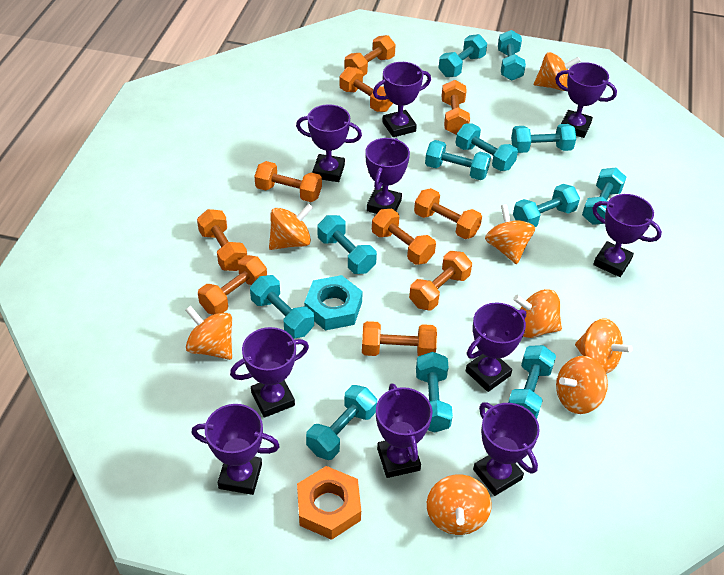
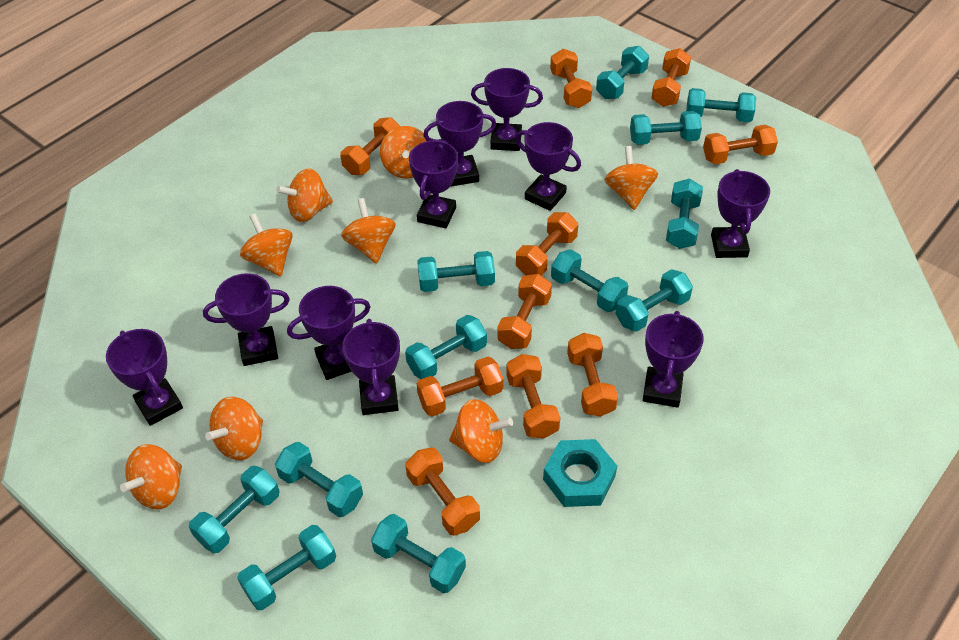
orange nut: 1 -> 0

